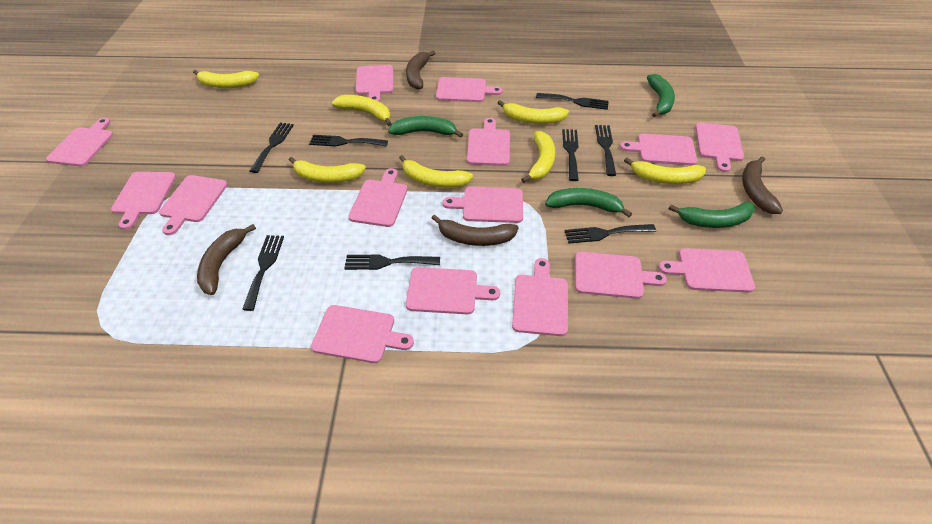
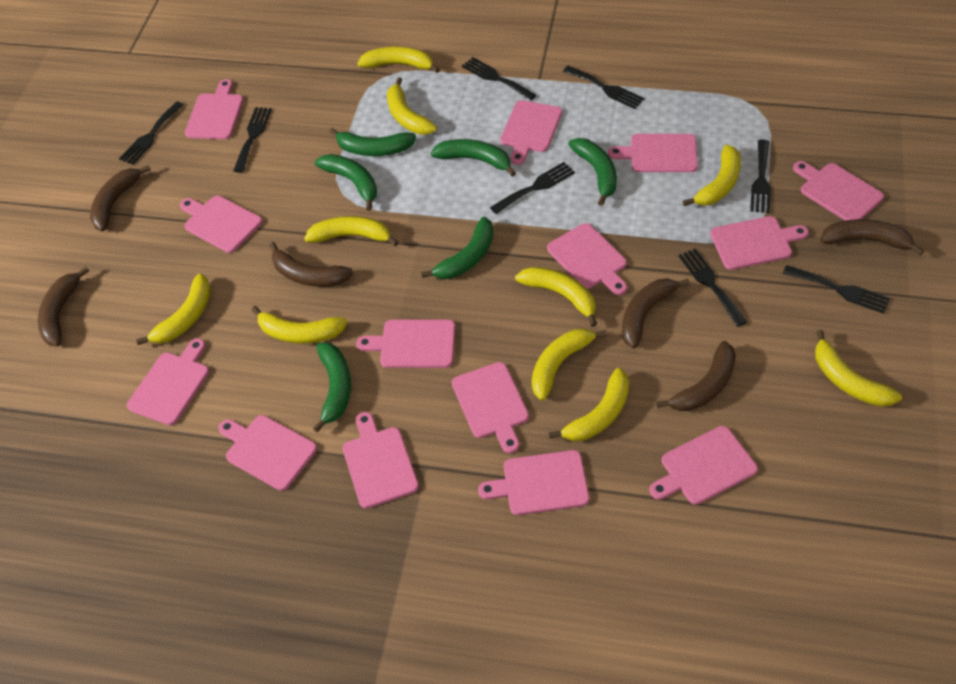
brown banana: 4 -> 6
green banana: 4 -> 6
pink cutting board: 15 -> 14
yellow banana: 7 -> 10

